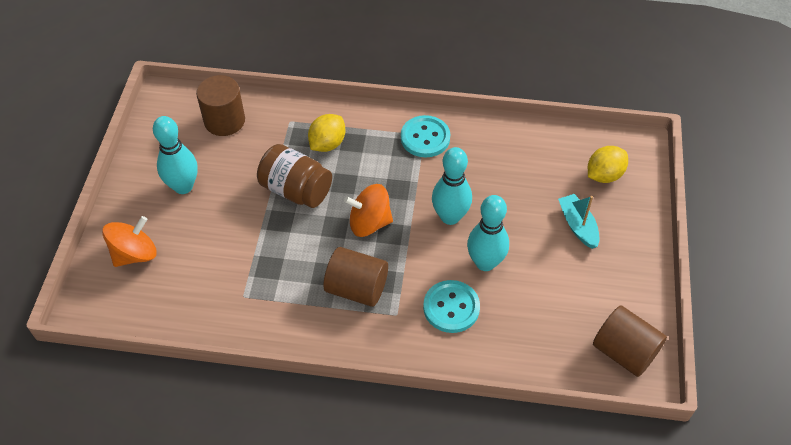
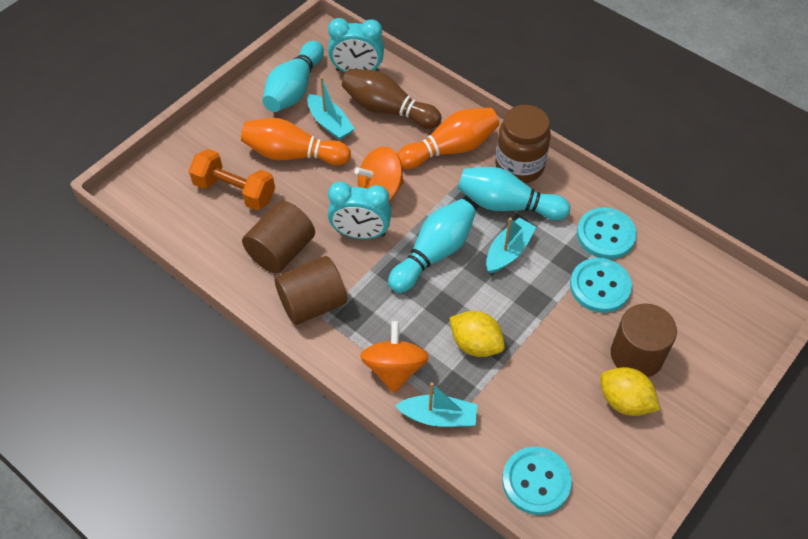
brown bowling pin: 0 -> 1
orange bowling pin: 0 -> 2
orange dumbbell: 0 -> 1
turquoise boat: 1 -> 3
turquoise button: 2 -> 3
turquoise clock: 0 -> 2

